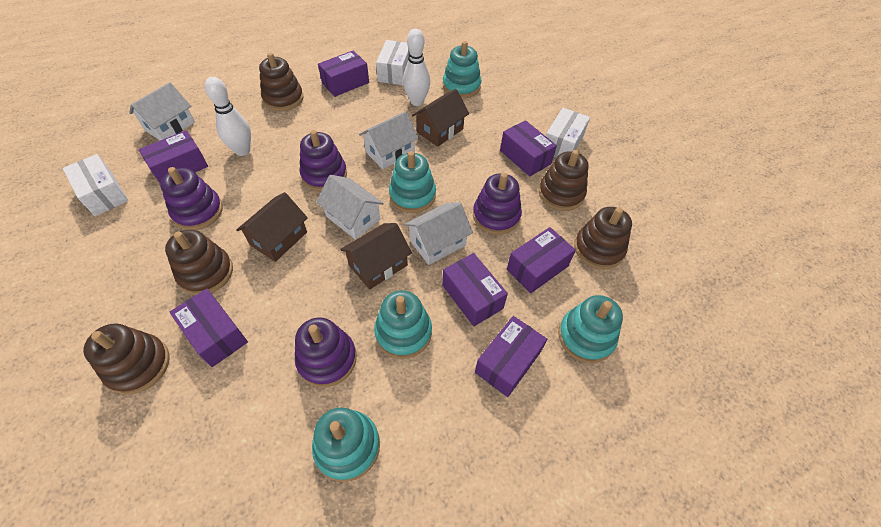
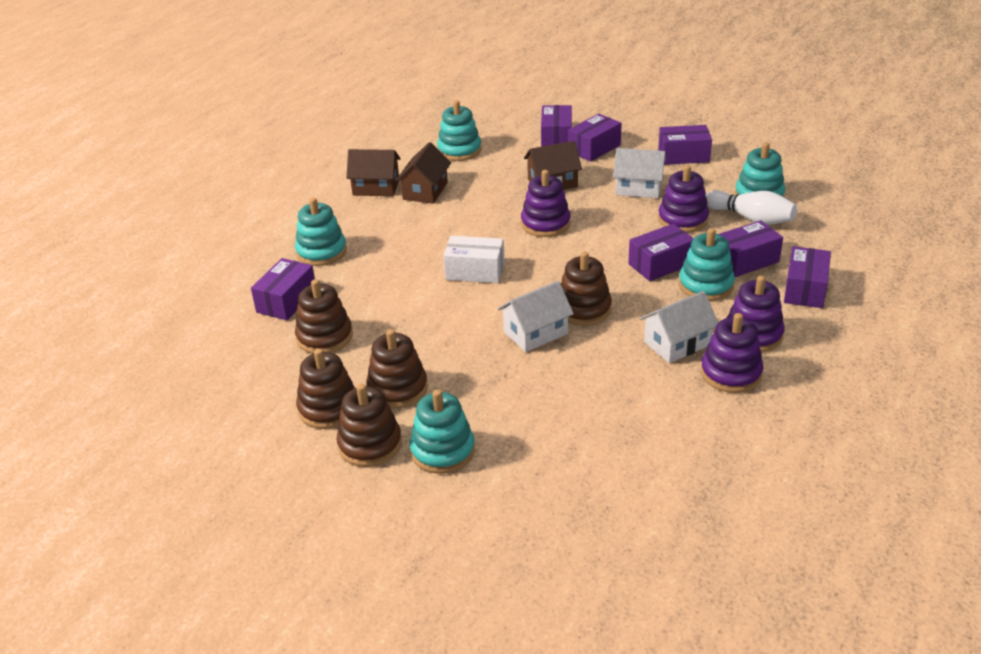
white bowling pin: 2 -> 1
white box: 3 -> 1
white house: 4 -> 3

